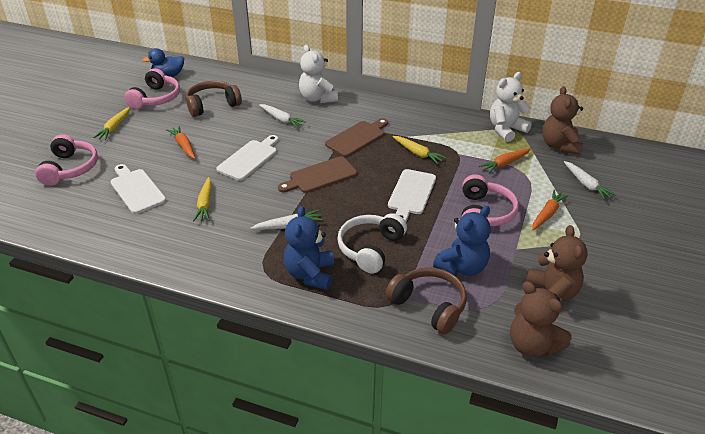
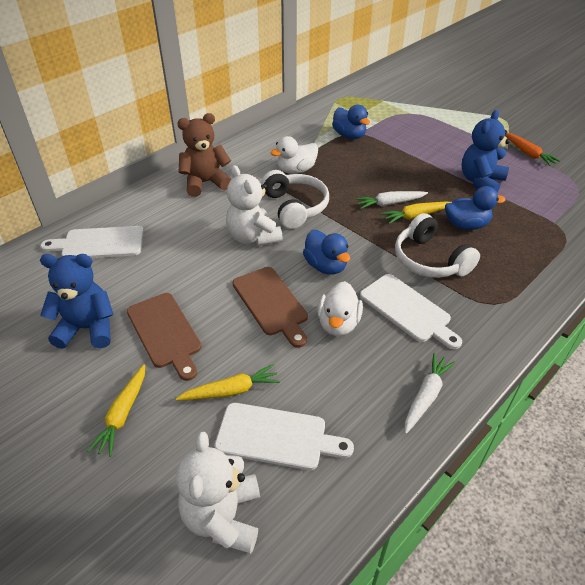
blue duck: 1 -> 3
brown headphones: 2 -> 0
brown teddy bear: 3 -> 1
orange carrot: 3 -> 1
pink headphones: 3 -> 0
white carrot: 3 -> 2
white duck: 0 -> 2
white headphones: 1 -> 2

